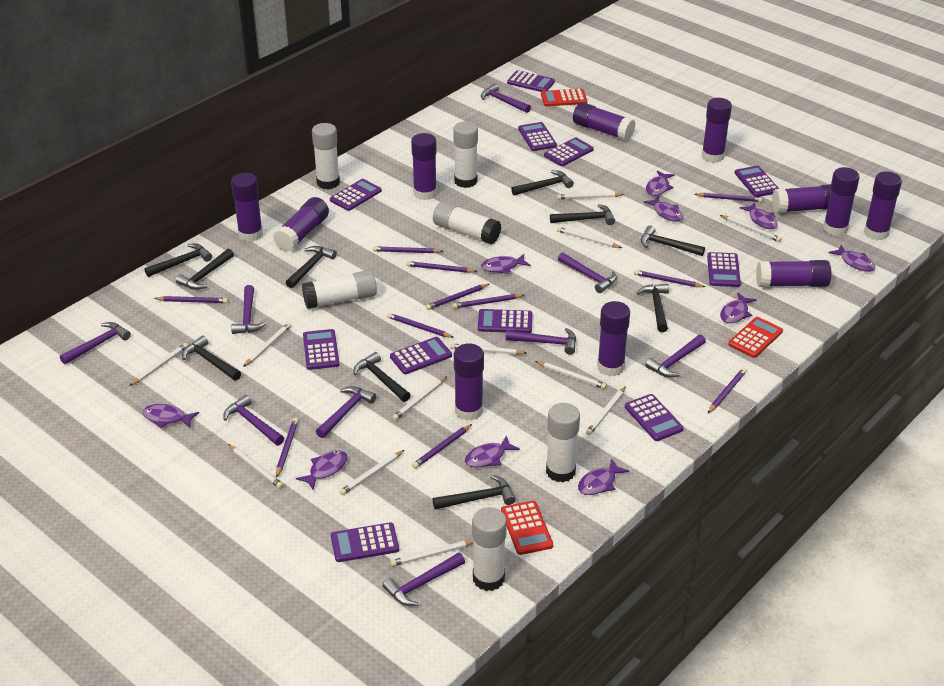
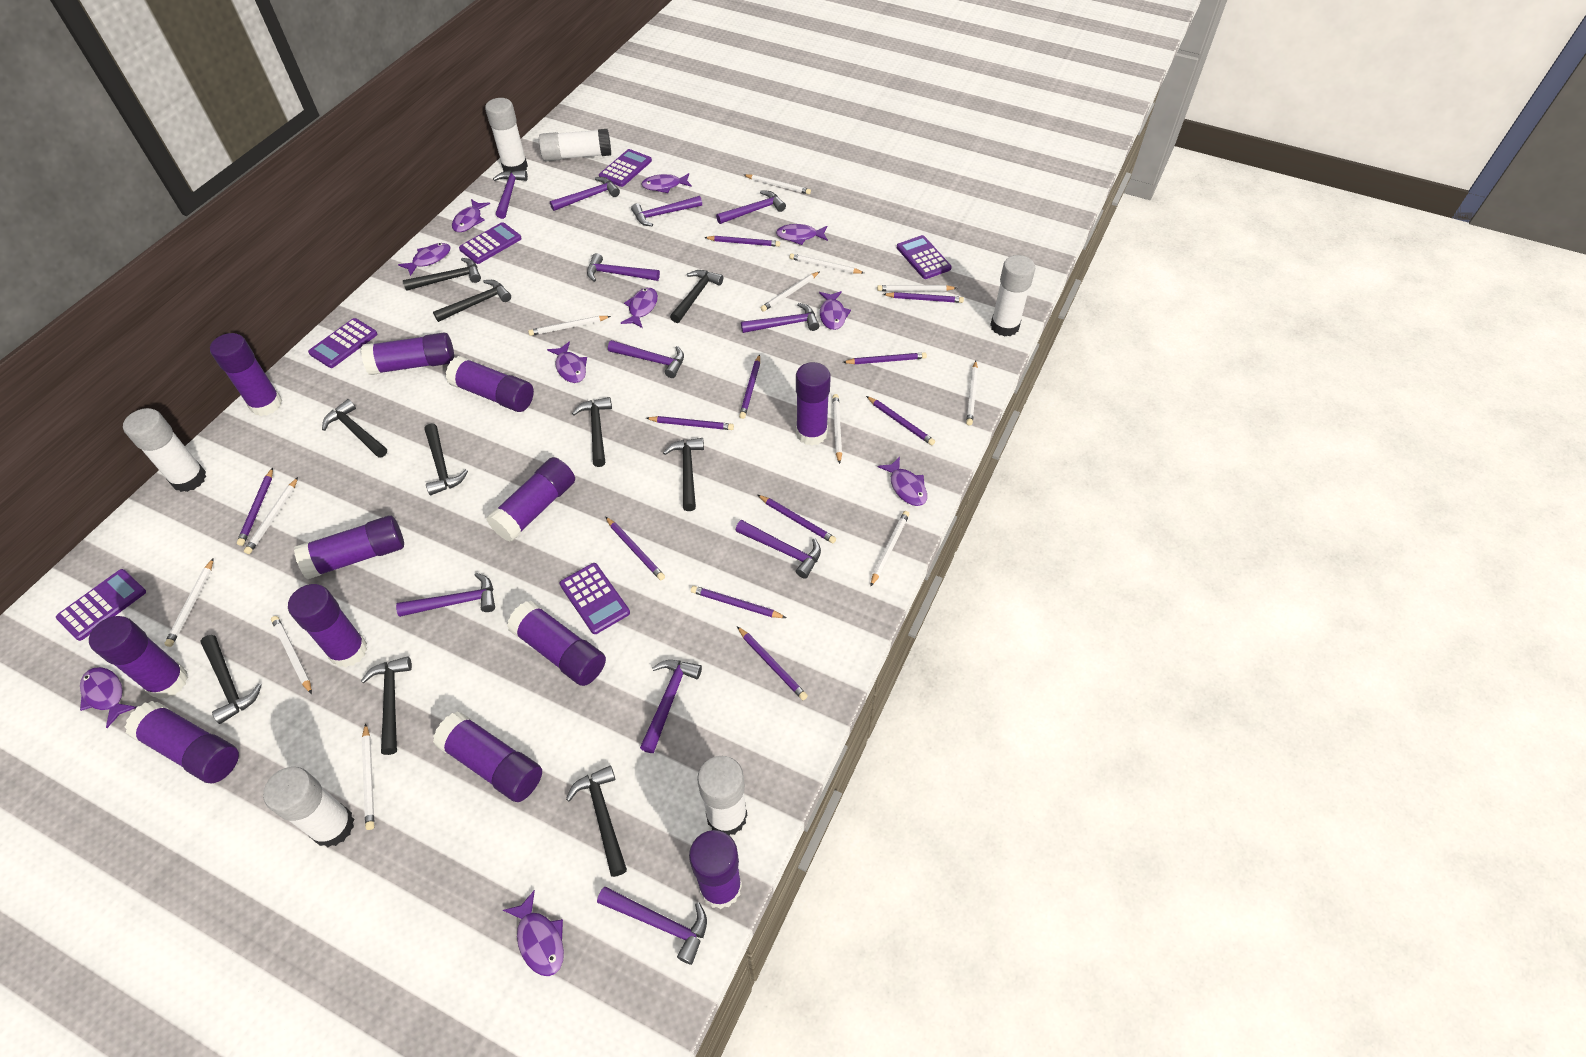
purple calculator: 11 -> 6
purple glue stick: 11 -> 12
purple hammer: 9 -> 11
red calculator: 3 -> 0

